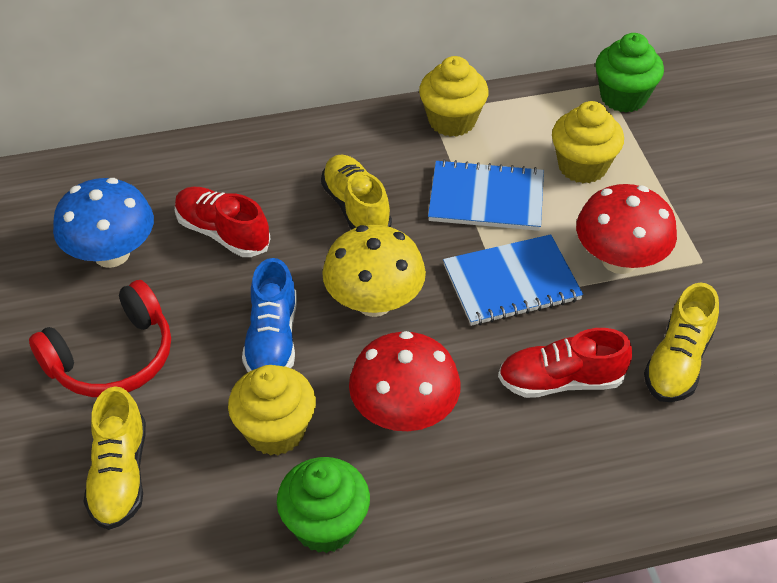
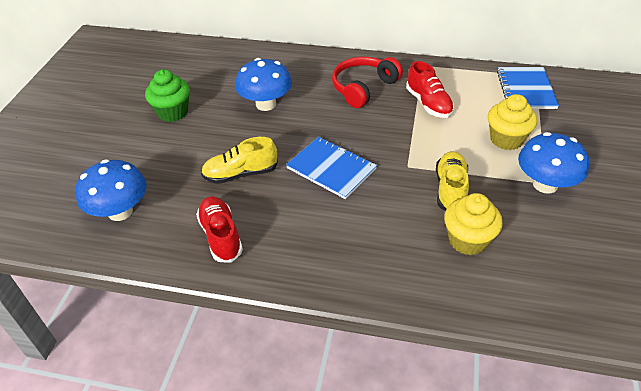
blue mushroom: 1 -> 3
blue shoe: 1 -> 0
green cupcake: 2 -> 1
red mushroom: 2 -> 0
yellow cupcake: 3 -> 2
yellow mushroom: 1 -> 0
yellow shoe: 3 -> 2

